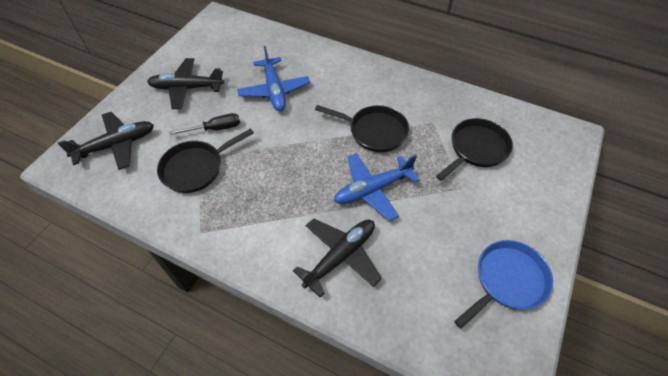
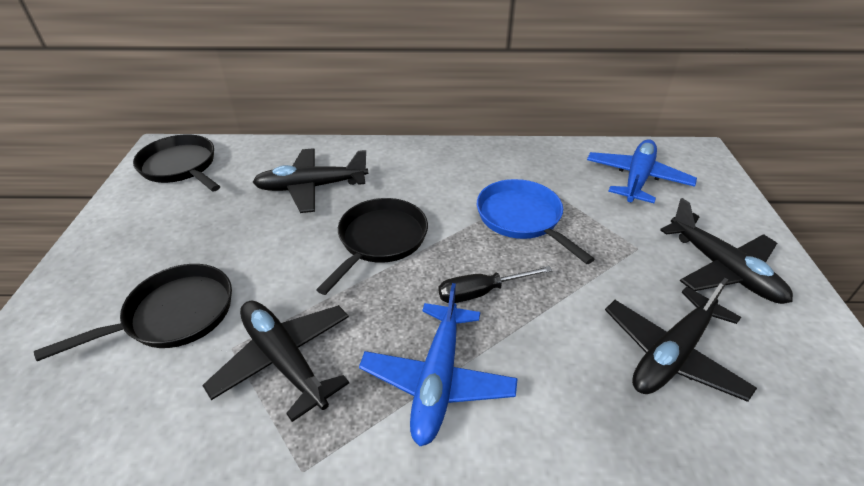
black plane: 3 -> 4

